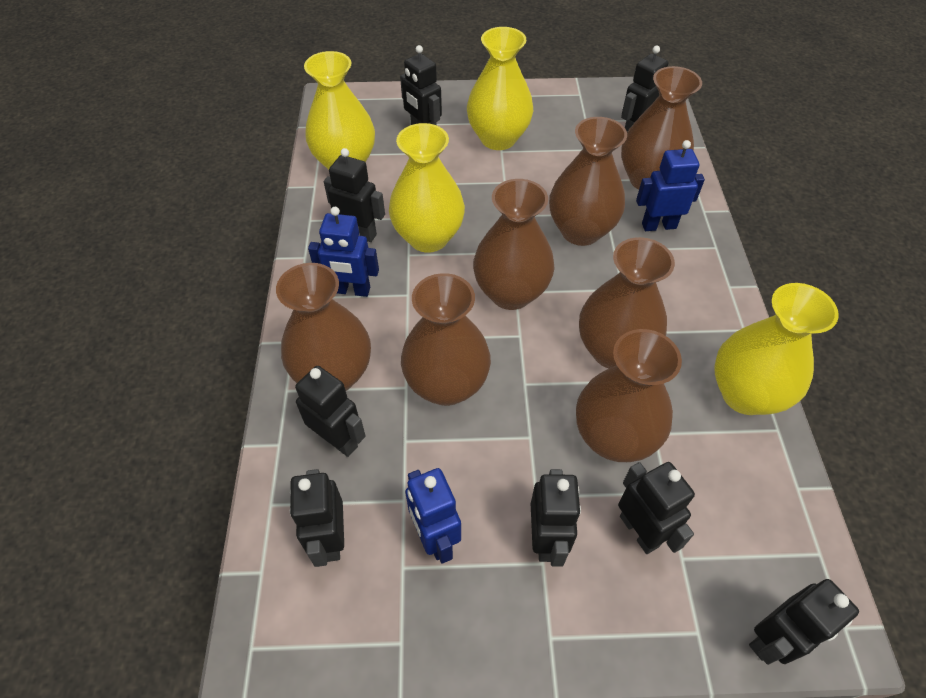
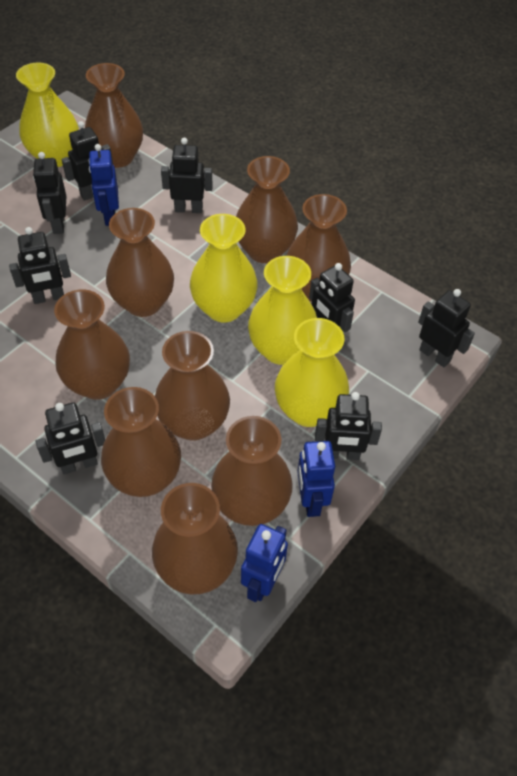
brown vase: 7 -> 9

